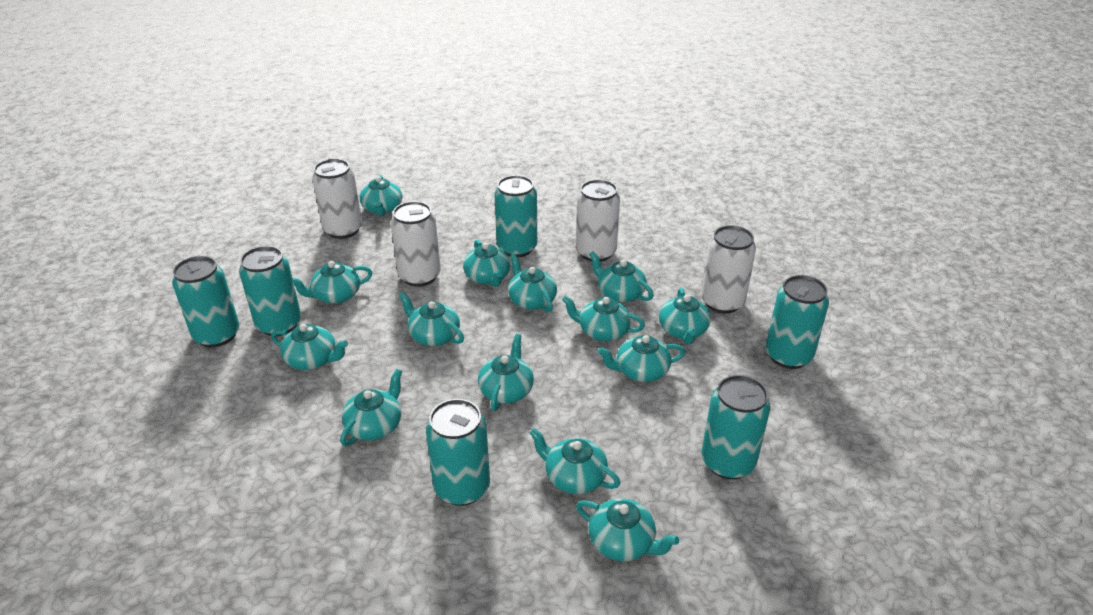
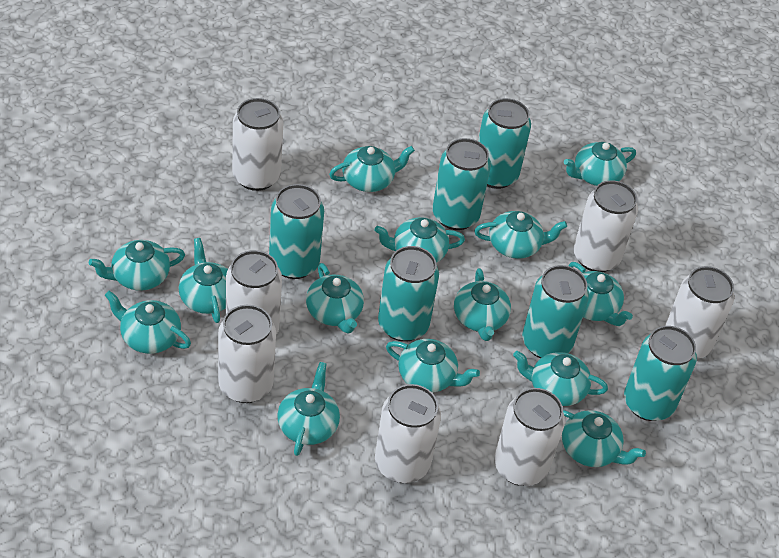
white can: 4 -> 7

